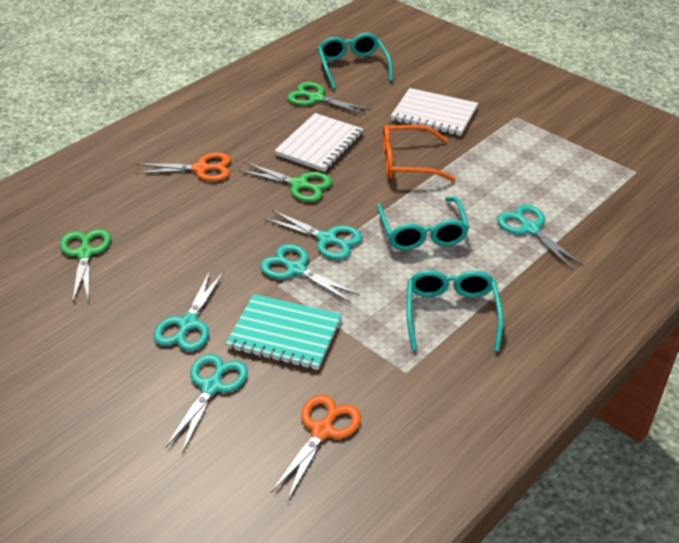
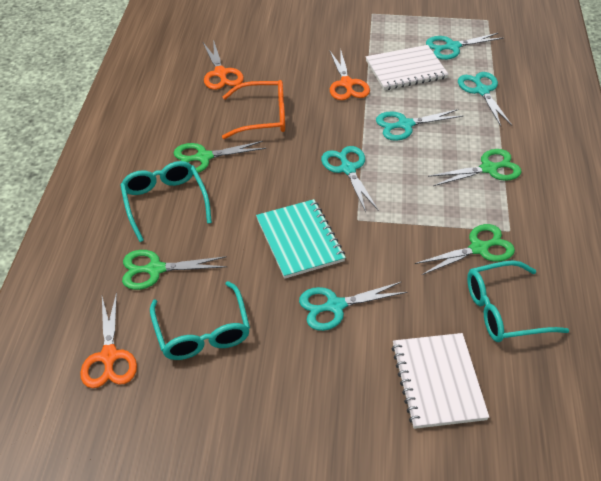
green scissors: 3 -> 4
orange scissors: 2 -> 3

